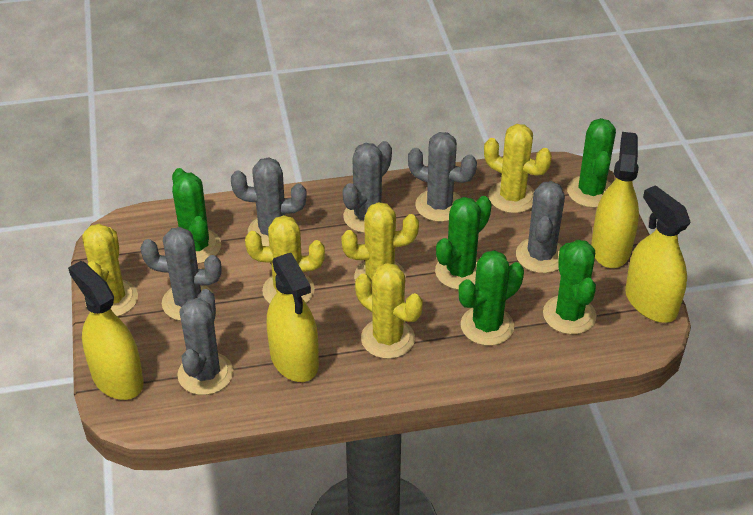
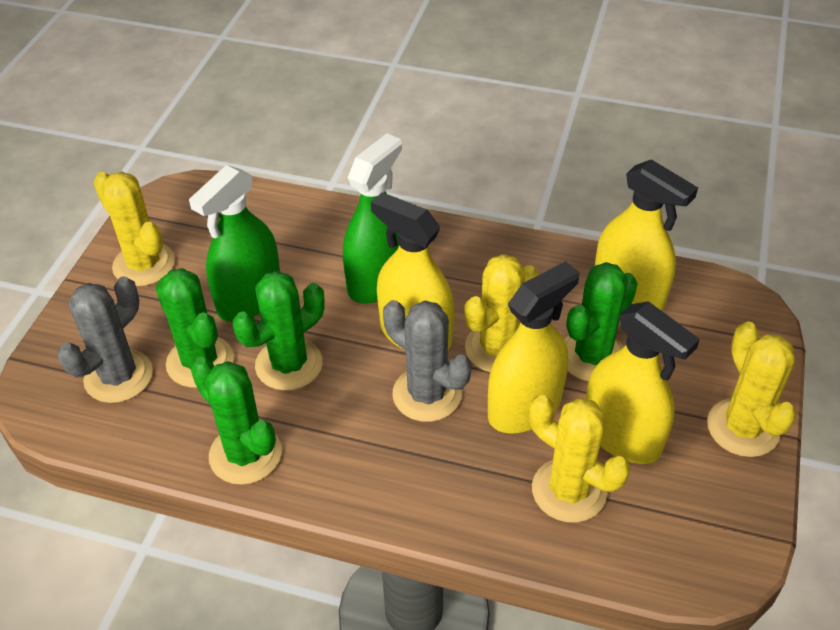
green cactus: 5 -> 4
green spray bottle: 0 -> 2
grey cactus: 6 -> 2
yellow cactus: 5 -> 4

